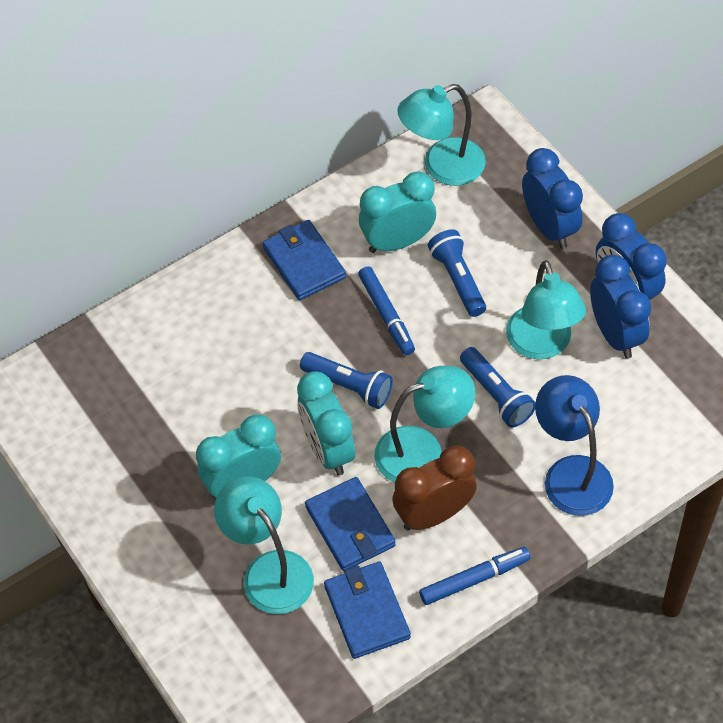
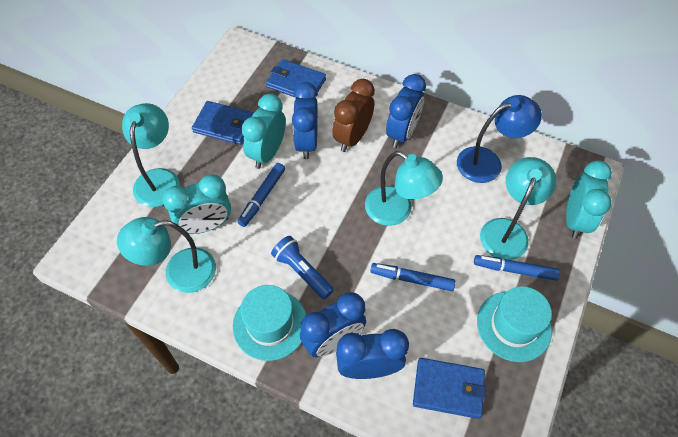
blue clock: 3 -> 4
blue flashlight: 3 -> 1
blue marker: 2 -> 3
turquoise hat: 0 -> 2

